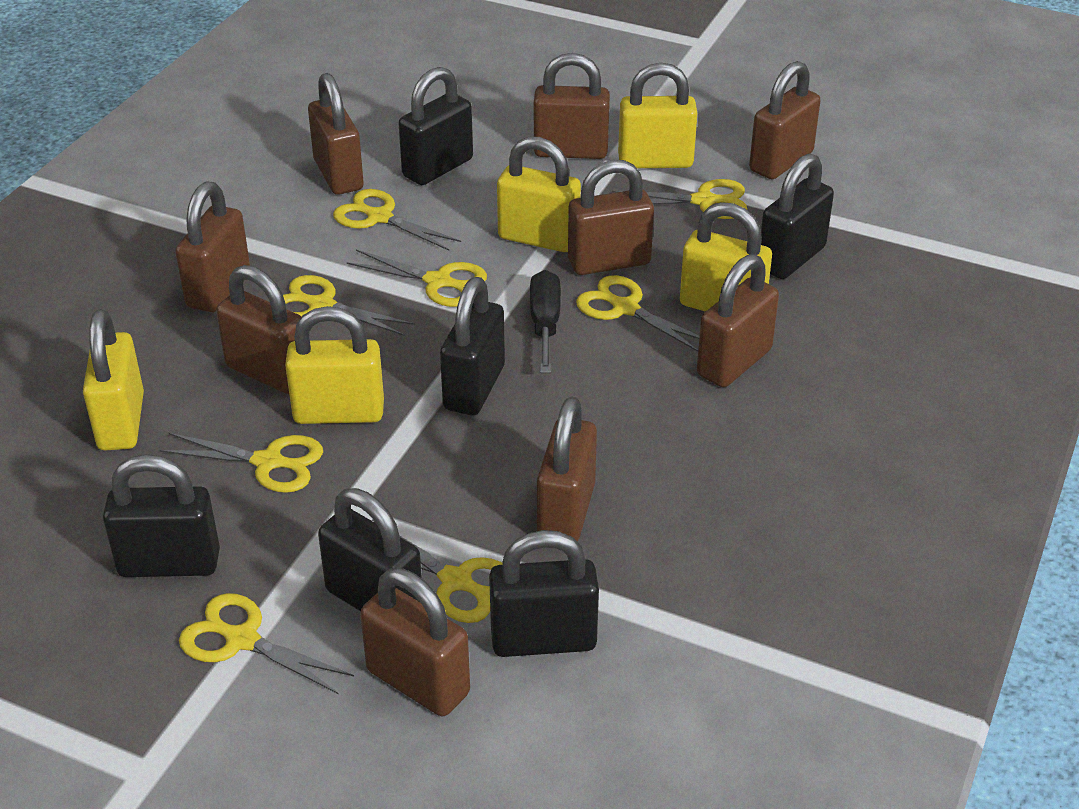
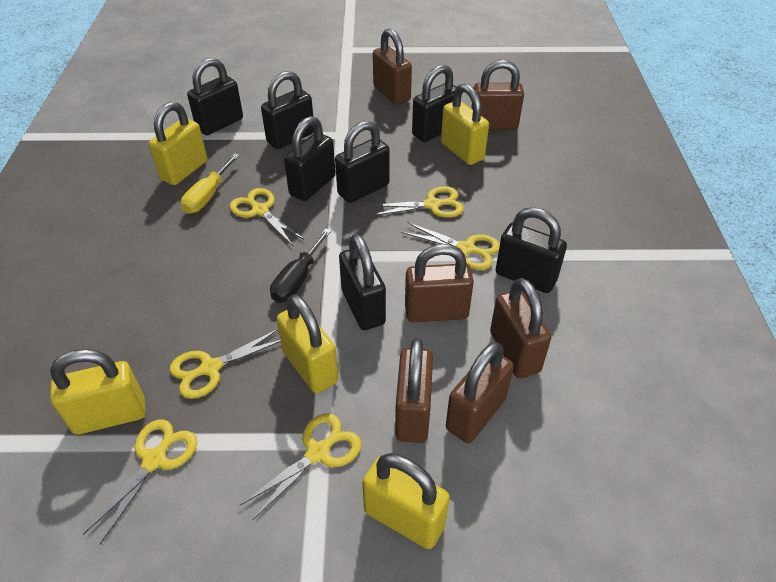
black padlock: 6 -> 7
brown padlock: 9 -> 6
yellow scissors: 8 -> 6
yellow screwdriver: 0 -> 1

